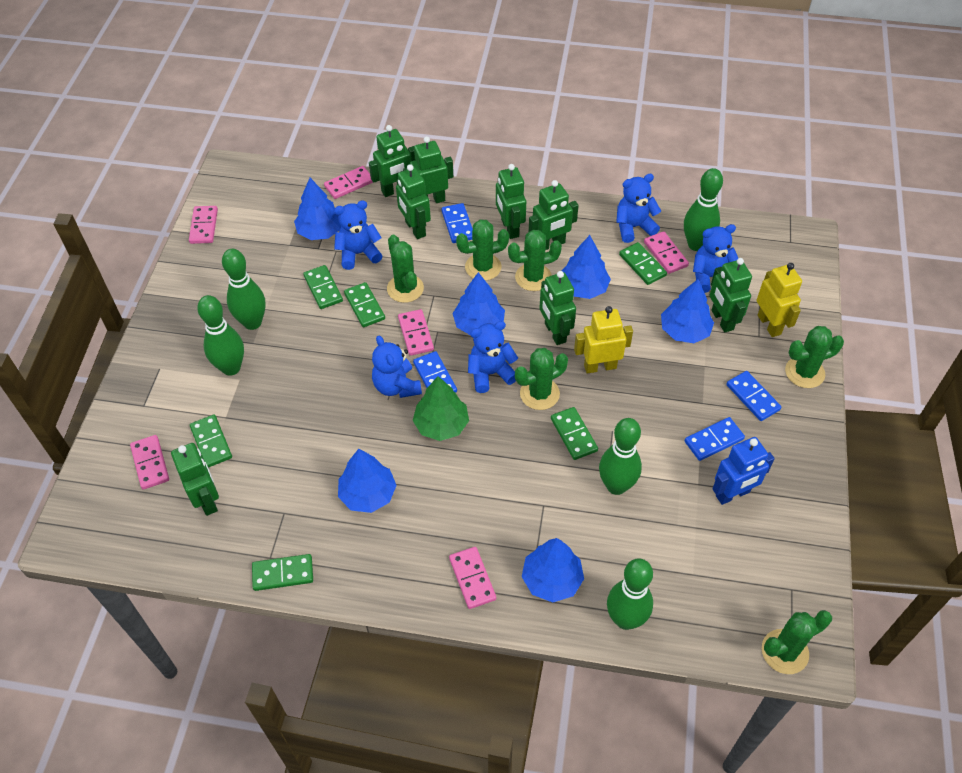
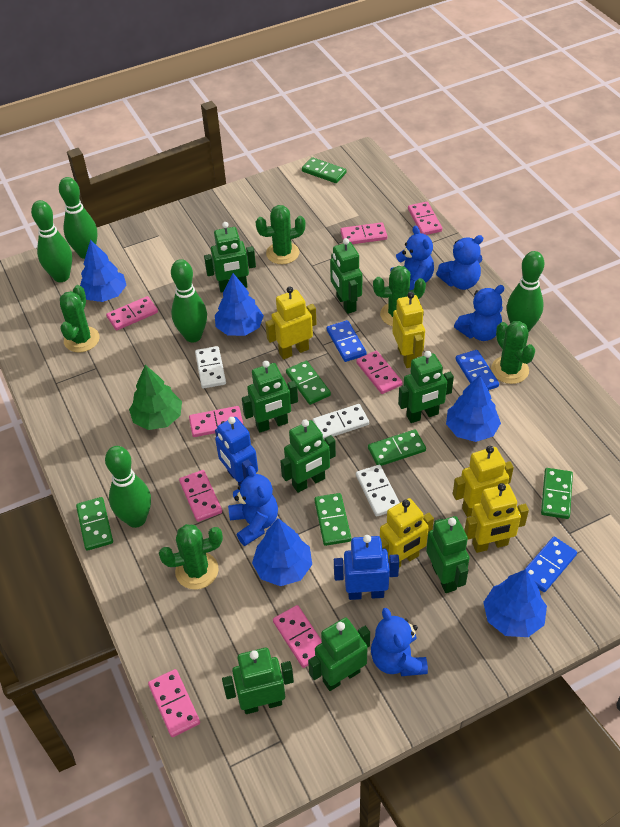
blue domino: 4 -> 3
blue robot: 1 -> 2
blue tree: 6 -> 5
green cactus: 6 -> 5
pink domino: 6 -> 8
white domino: 0 -> 3
yellow robot: 2 -> 5

